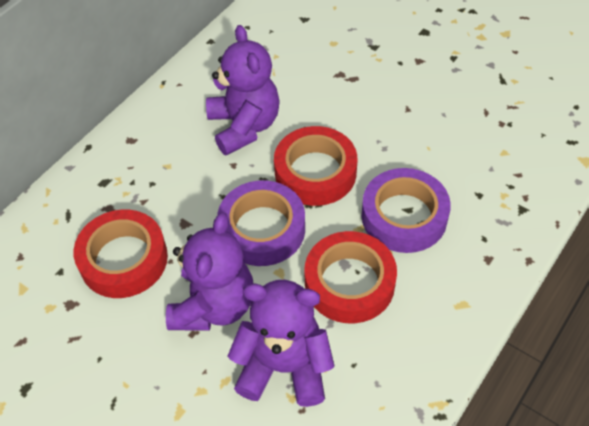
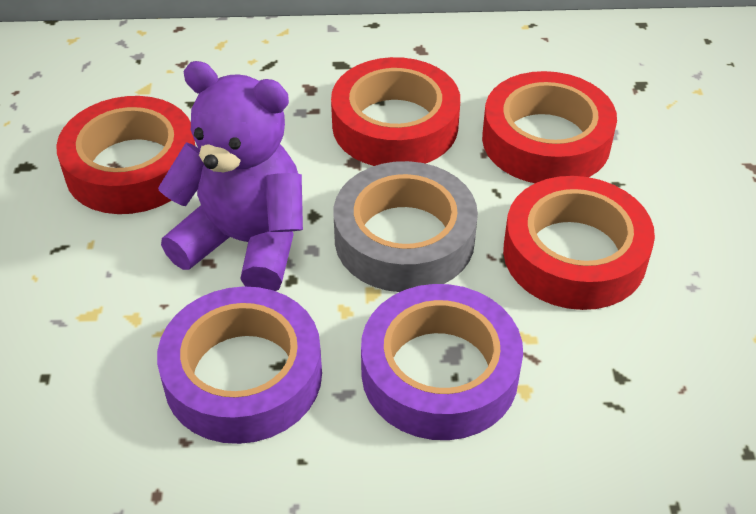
grey tape: 0 -> 1
purple teddy bear: 3 -> 1
red tape: 3 -> 4

